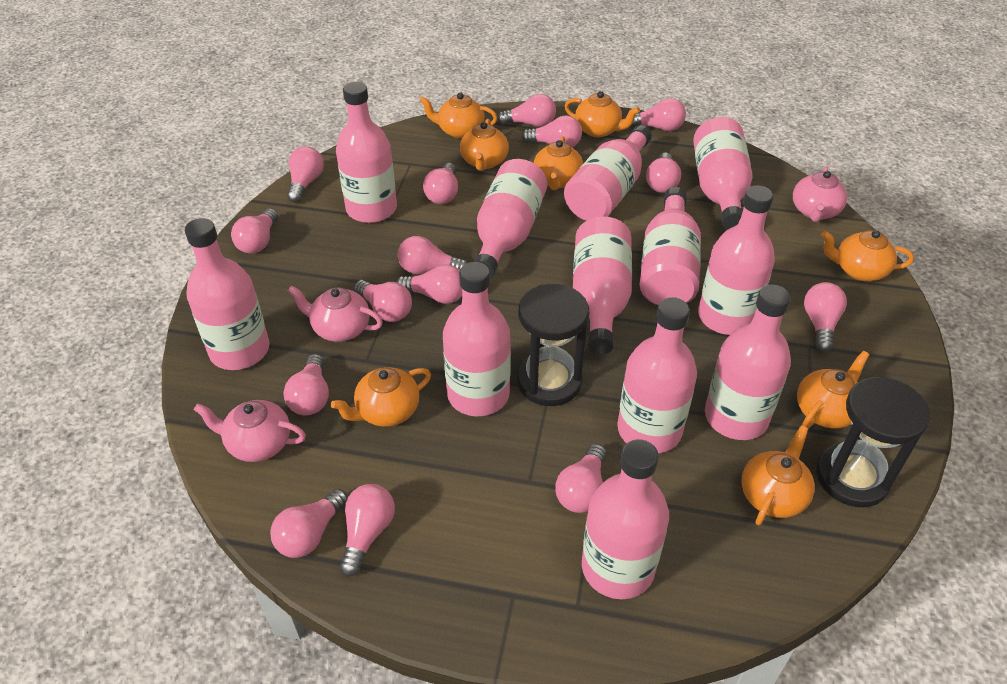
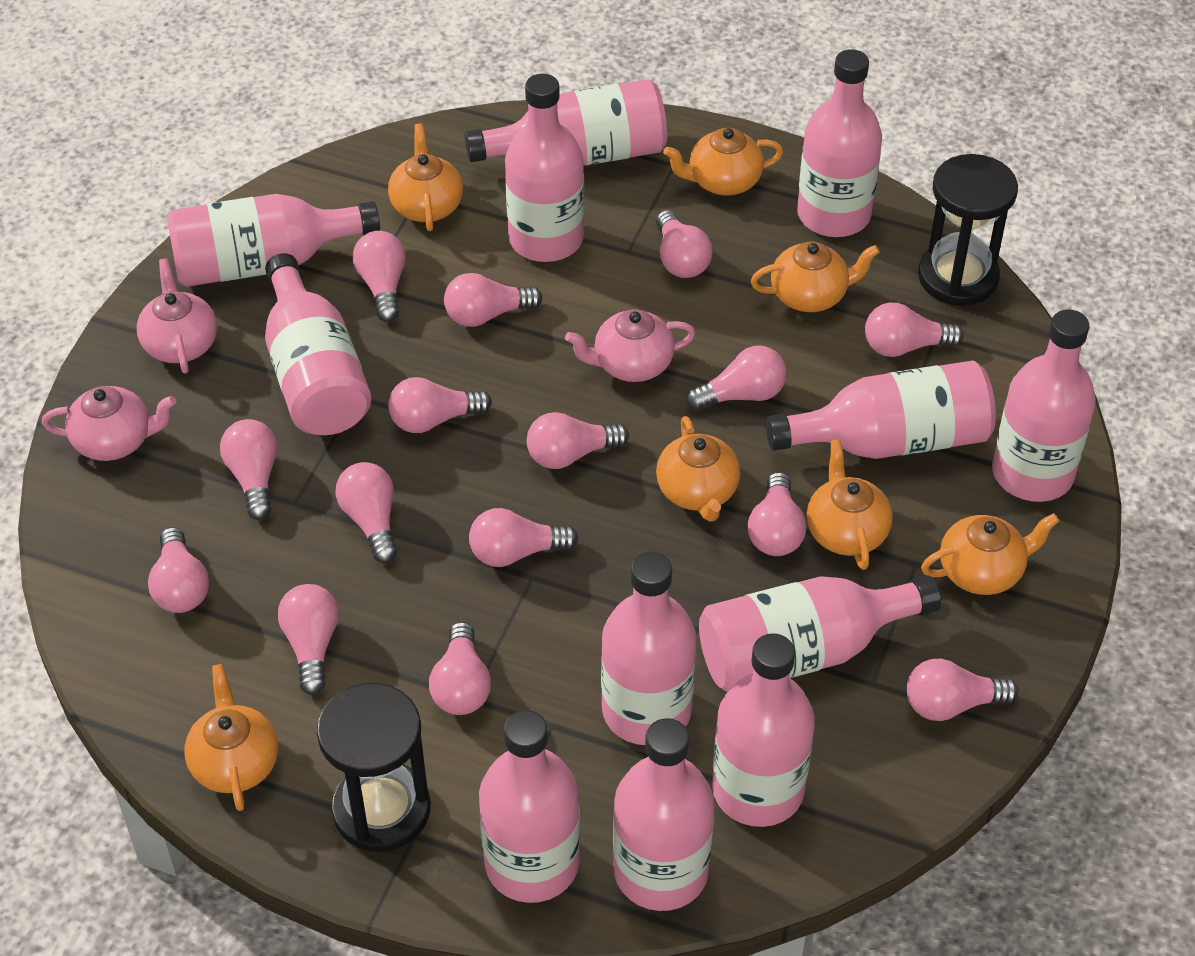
orange teapot: 8 -> 7

